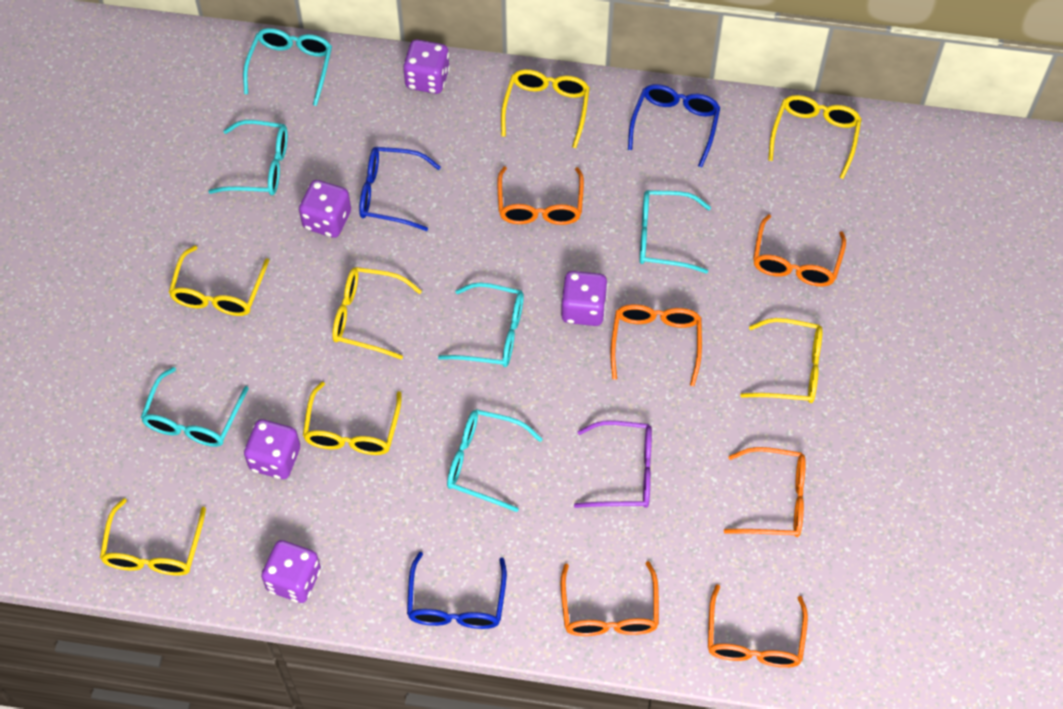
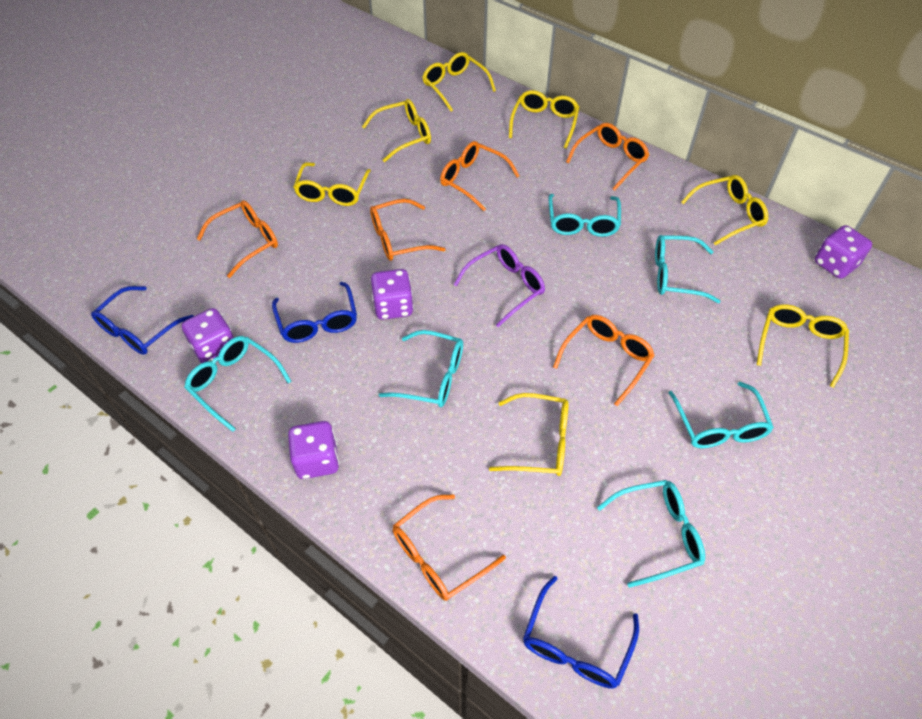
purple dice: 5 -> 4

